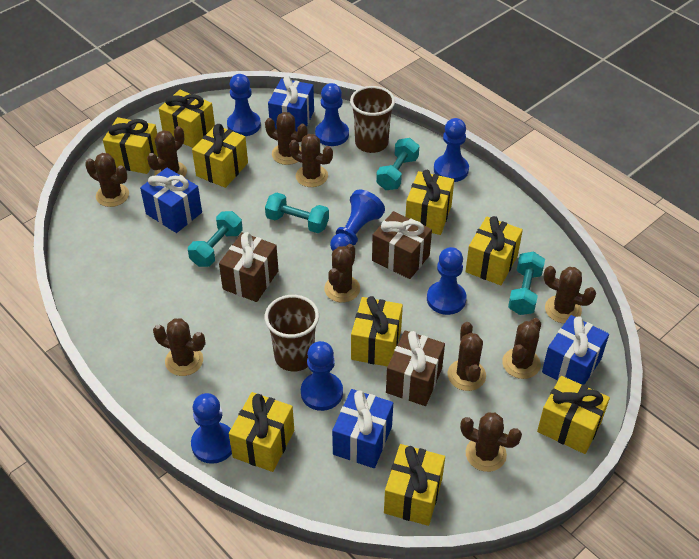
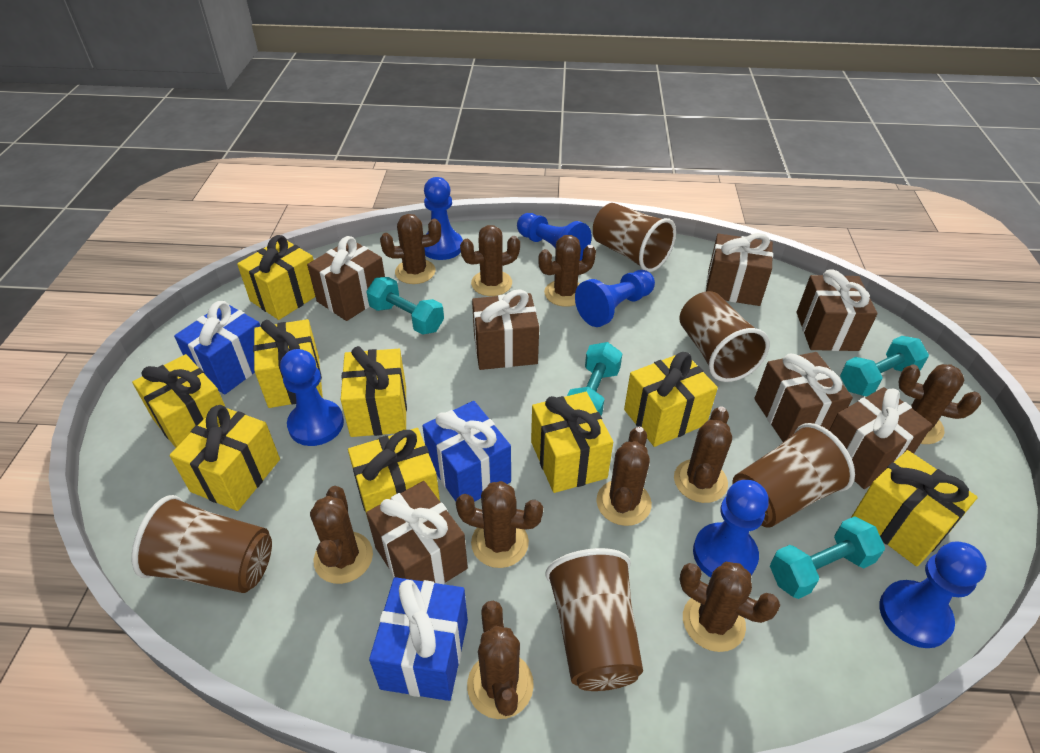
blue gift: 4 -> 3
blue pawn: 7 -> 6
brown cup: 2 -> 5
brown gift: 3 -> 7

